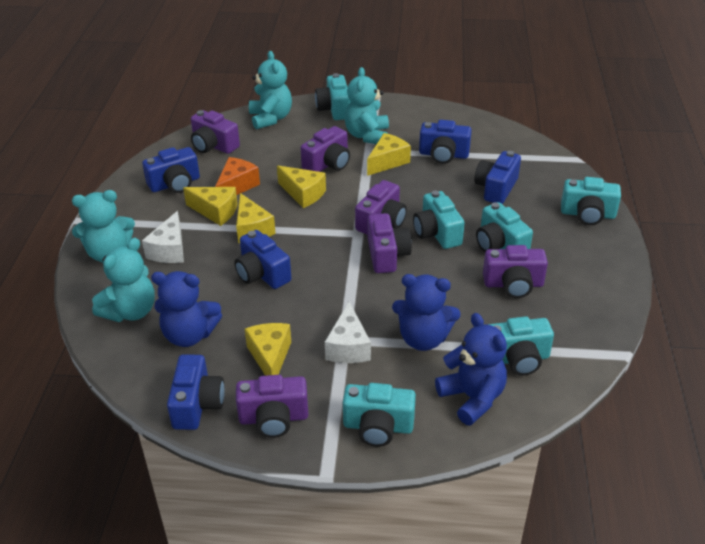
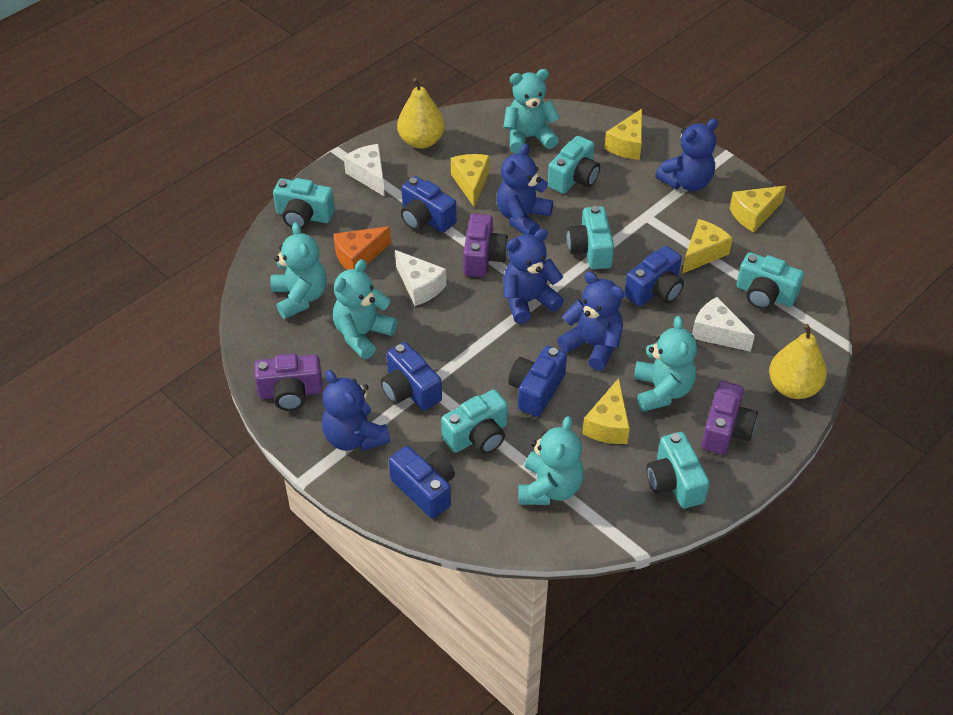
blue teddy bear: 3 -> 5
purple camera: 6 -> 3
turquoise teddy bear: 4 -> 5
white cheese: 2 -> 3
yellow pear: 0 -> 2

